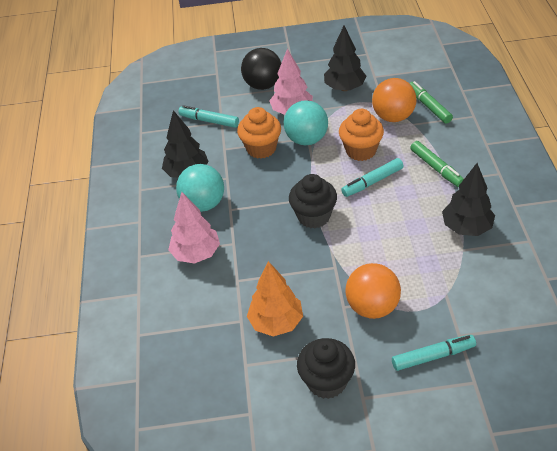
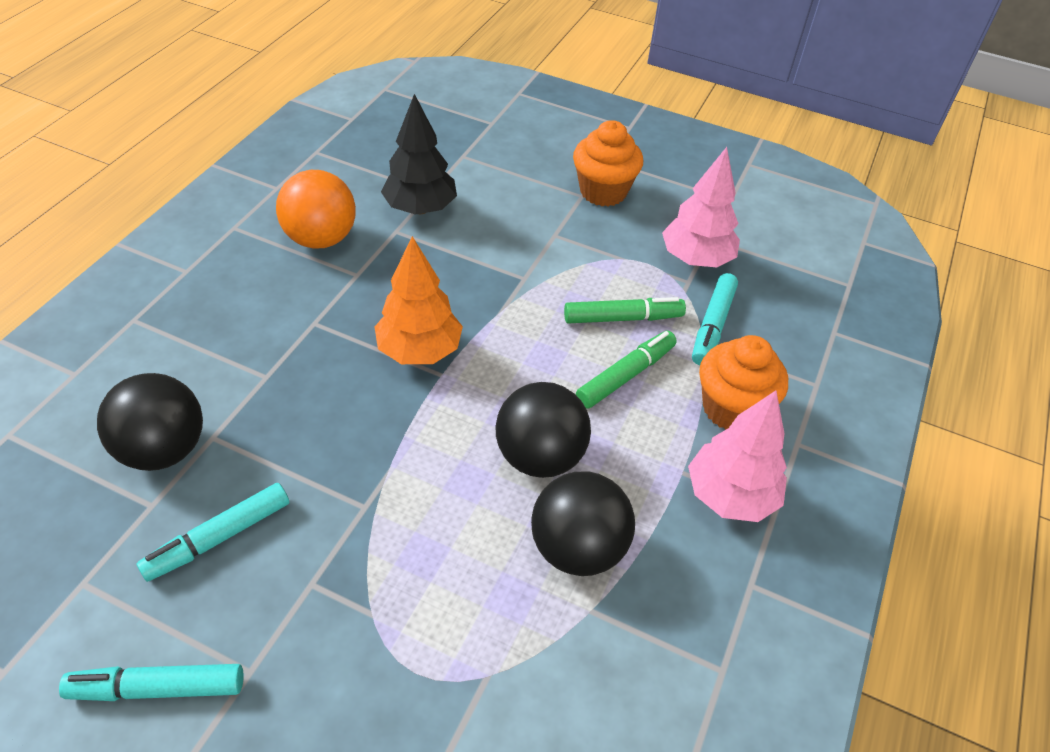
black ball: 1 -> 3
black cupcake: 2 -> 0
black tree: 3 -> 1
orange ball: 2 -> 1
turquoise ball: 2 -> 0

